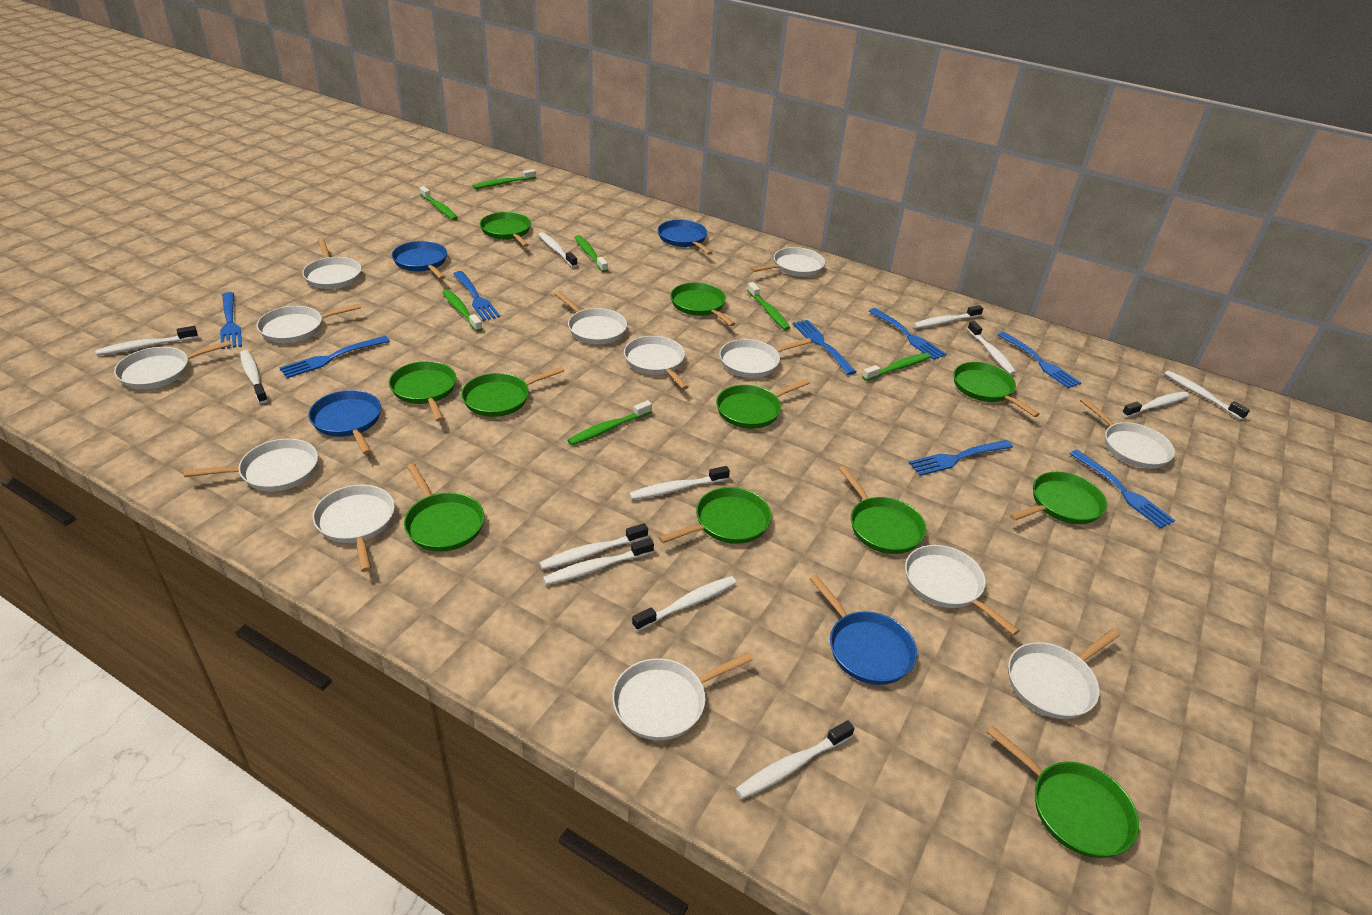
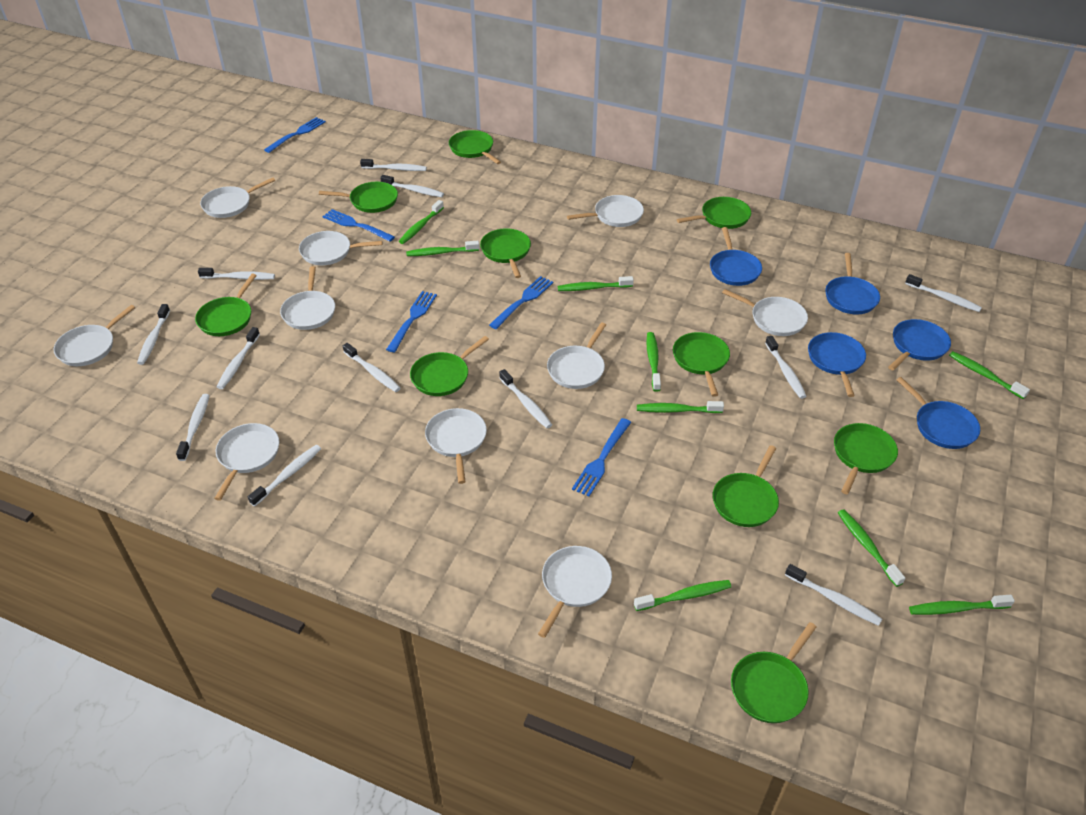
blue fork: 8 -> 5
blue pan: 4 -> 5
green pan: 11 -> 10
green toothbrush: 7 -> 9
white pan: 13 -> 10

